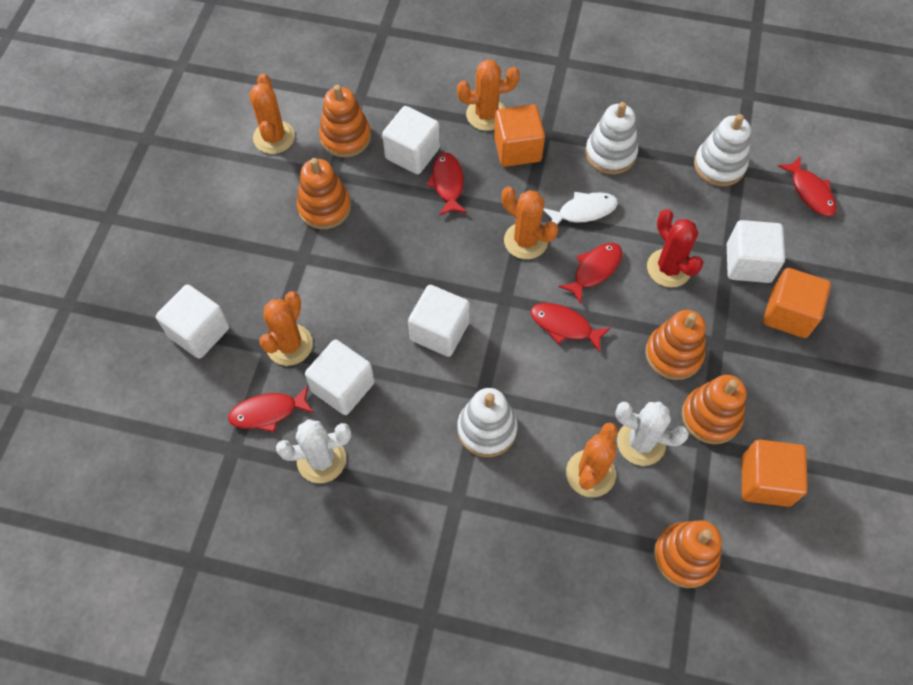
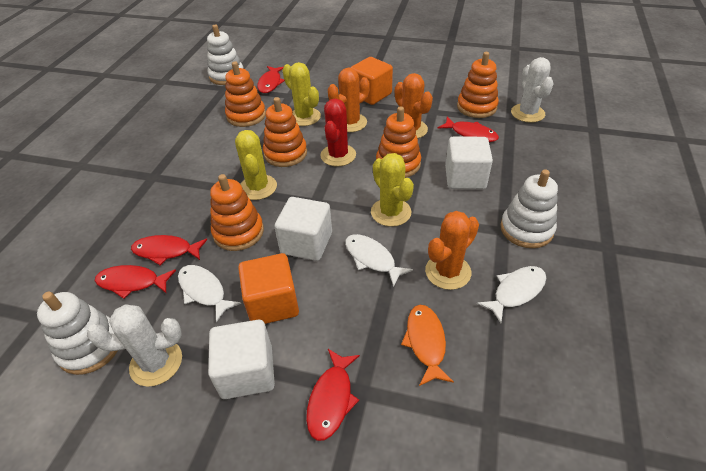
orange cactus: 5 -> 3
orange cube: 3 -> 2
orange fish: 0 -> 1
white cube: 5 -> 3
white fish: 1 -> 3
yellow cactus: 0 -> 3

